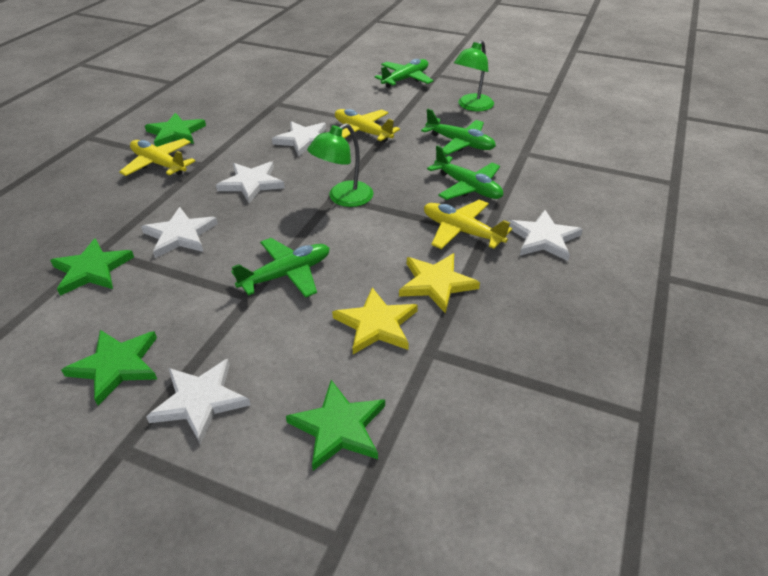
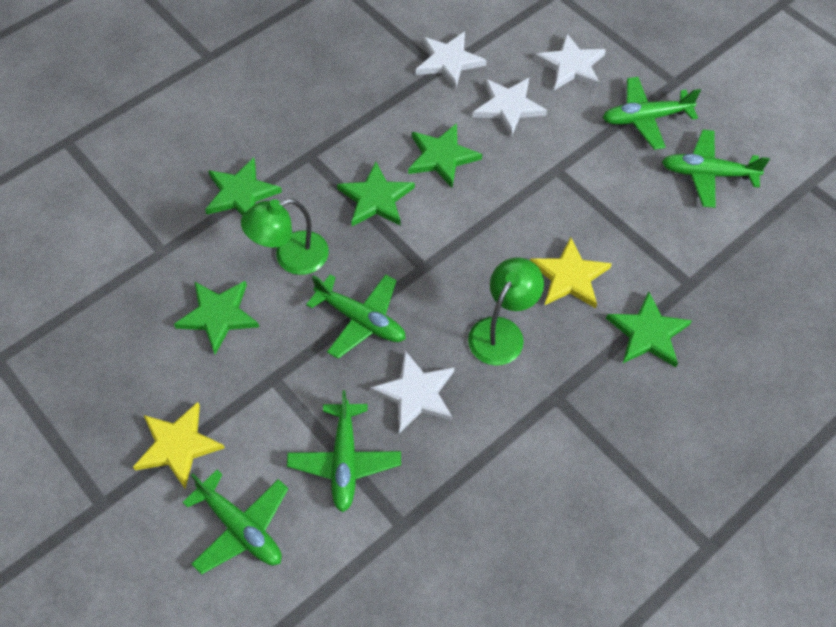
green plane: 4 -> 5
green star: 4 -> 5
white star: 5 -> 4
yellow plane: 3 -> 0

